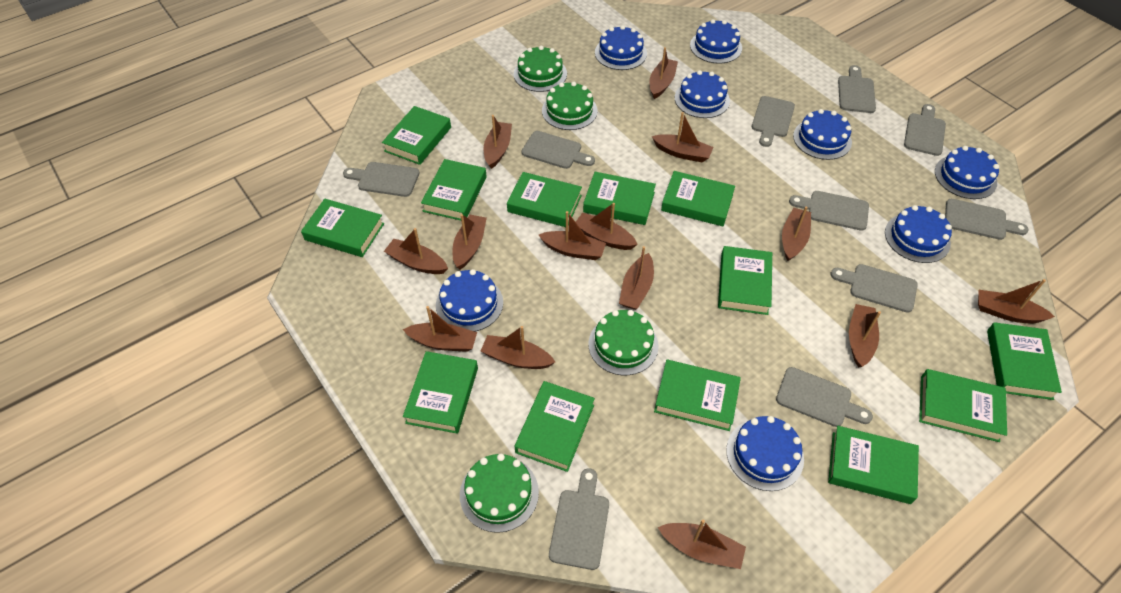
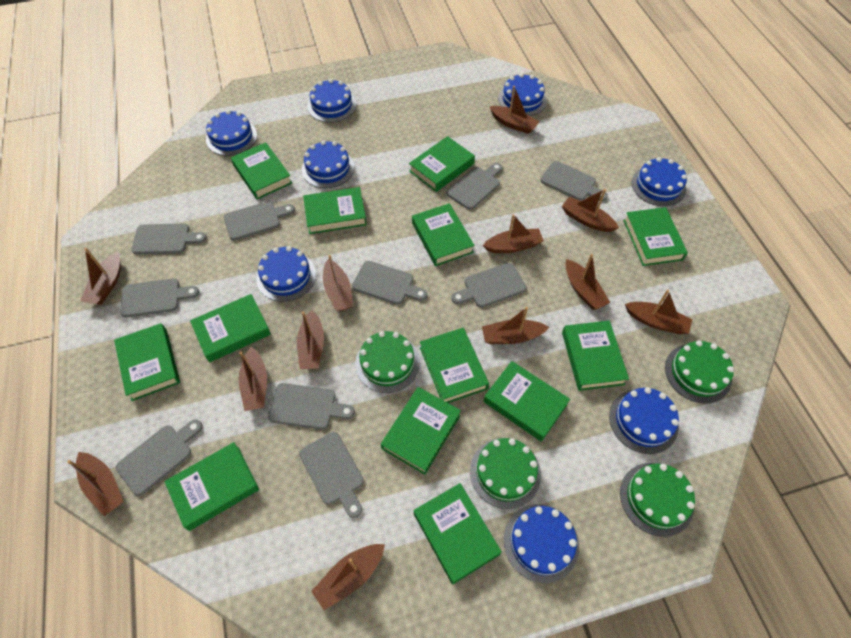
brown boat: 14 -> 12

